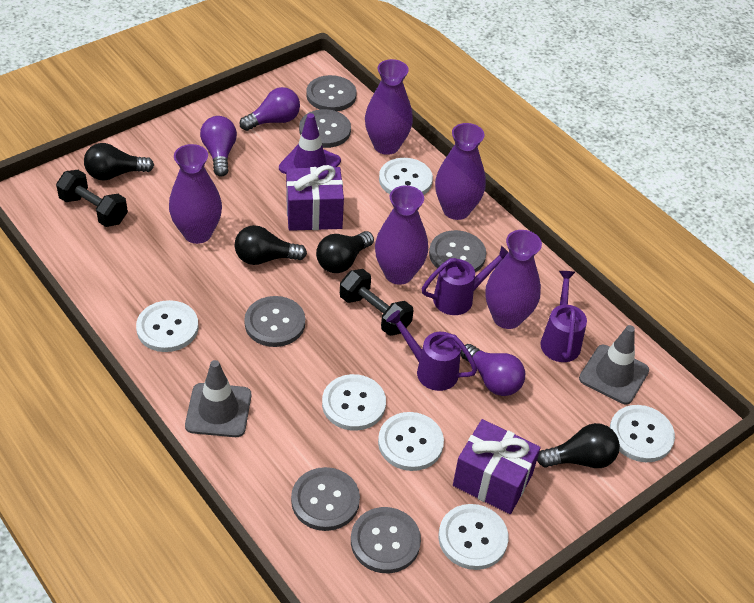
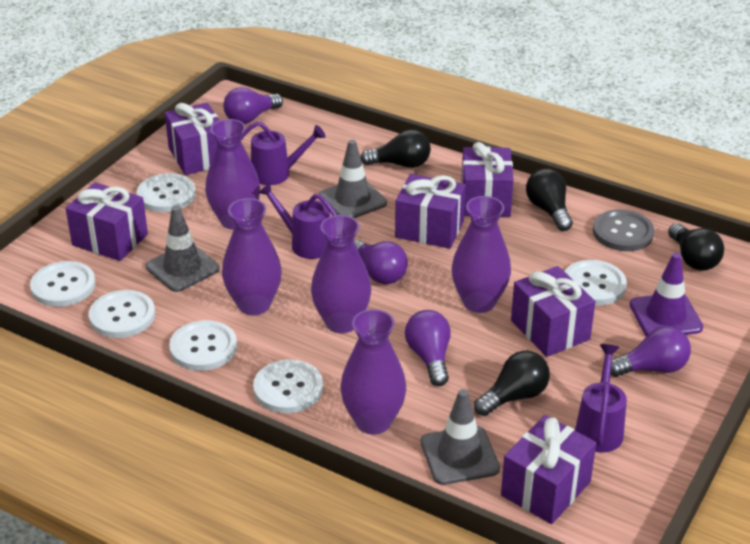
black dumbbell: 2 -> 0
grey button: 6 -> 1
grey traffic cone: 2 -> 3
purple gift: 2 -> 6
purple light bulb: 3 -> 4

